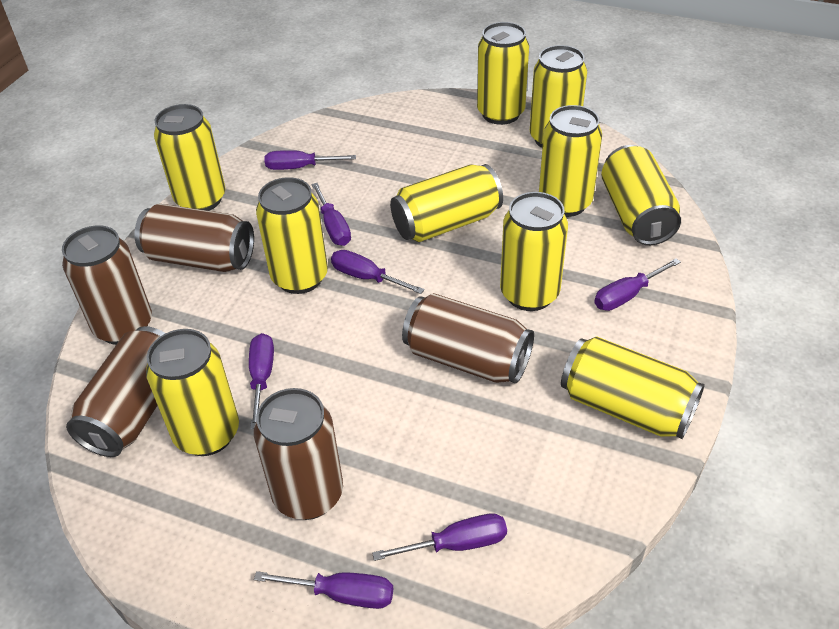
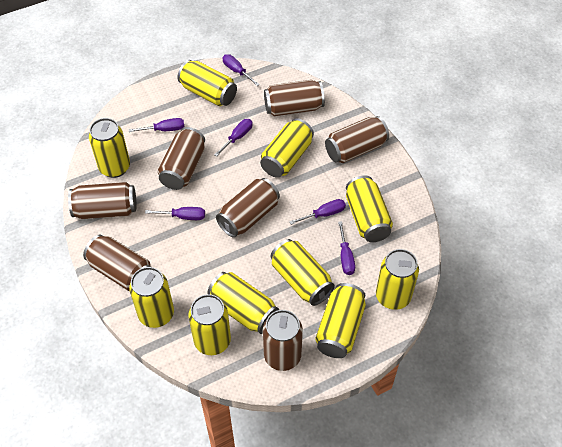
brown can: 5 -> 7
purple screwdriver: 7 -> 6

